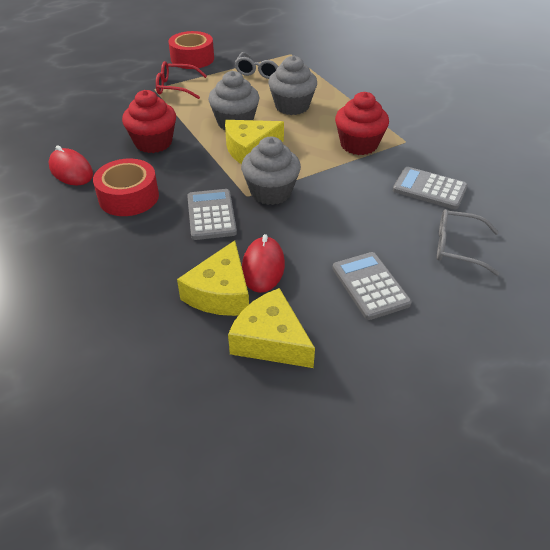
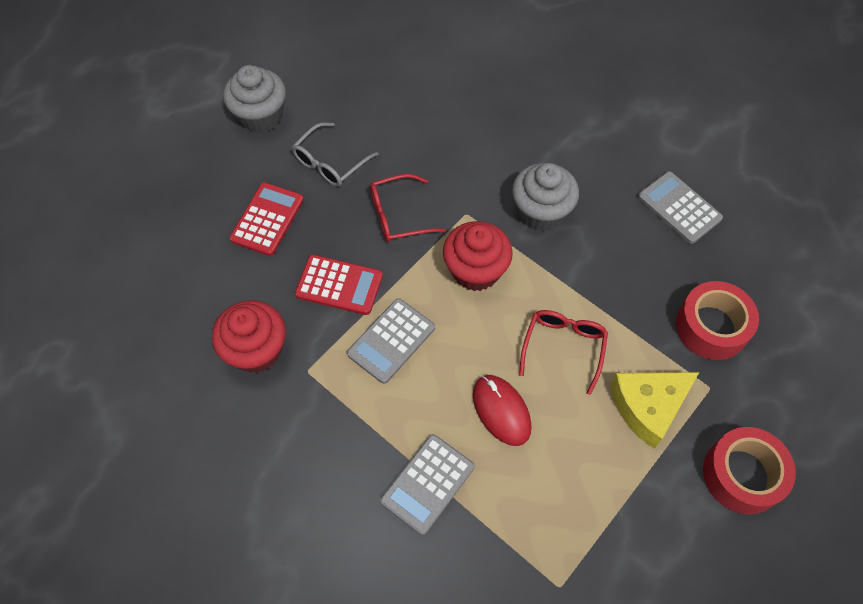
grey cupcake: 3 -> 2
grey glasses: 2 -> 1
red calculator: 0 -> 2
red glasses: 1 -> 2
red mouse: 2 -> 1
yellow cheese: 3 -> 1

